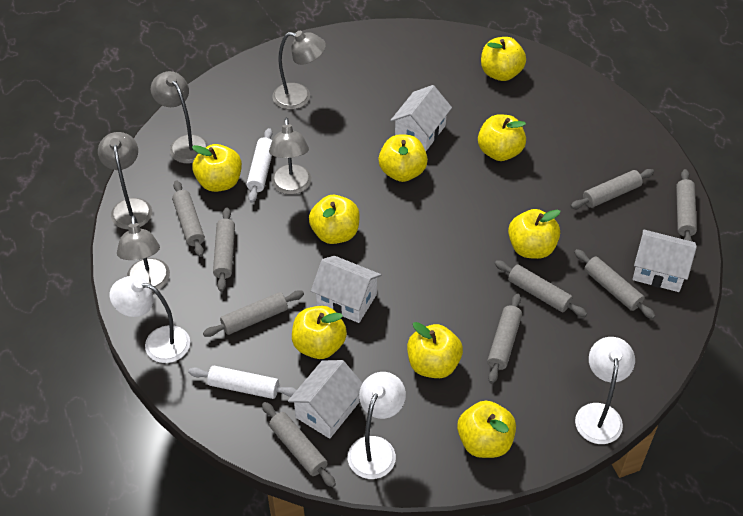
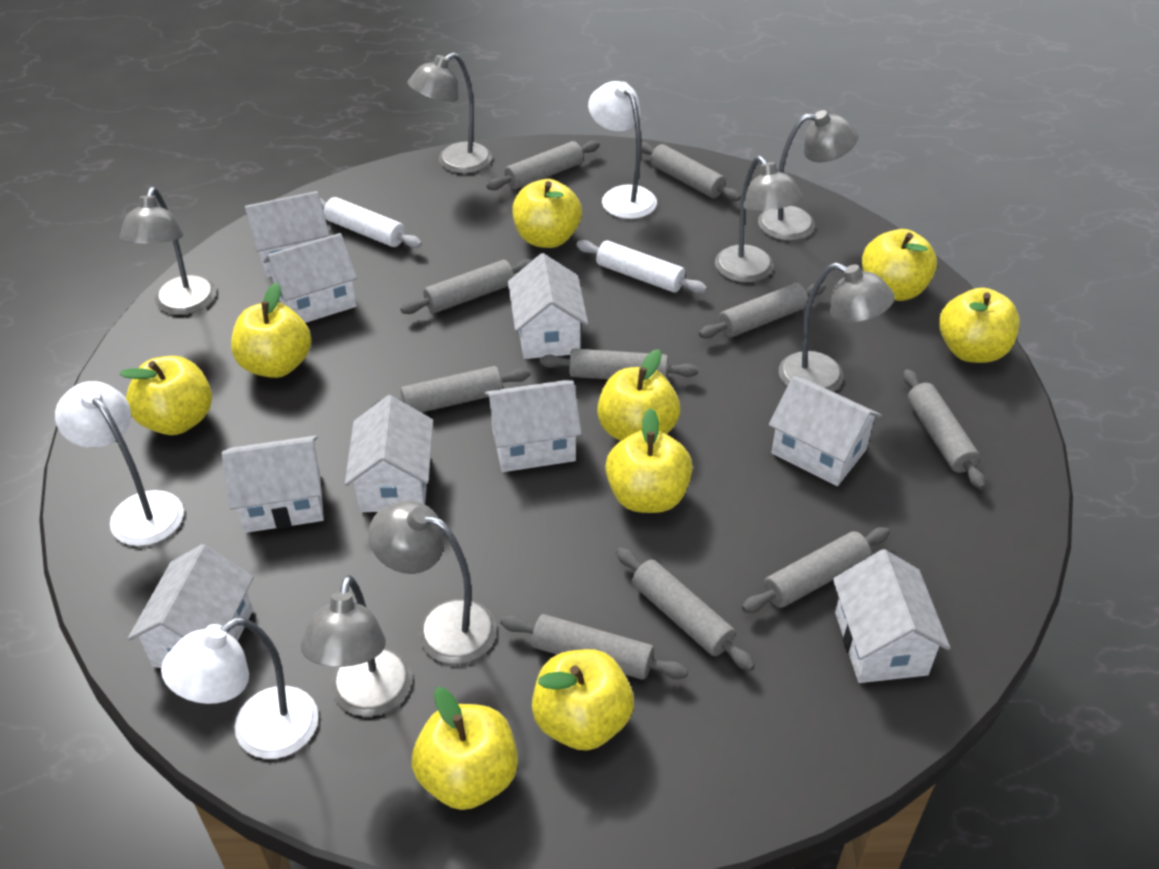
grey lamp: 5 -> 7
grey rolling pin: 9 -> 10
white house: 4 -> 9

